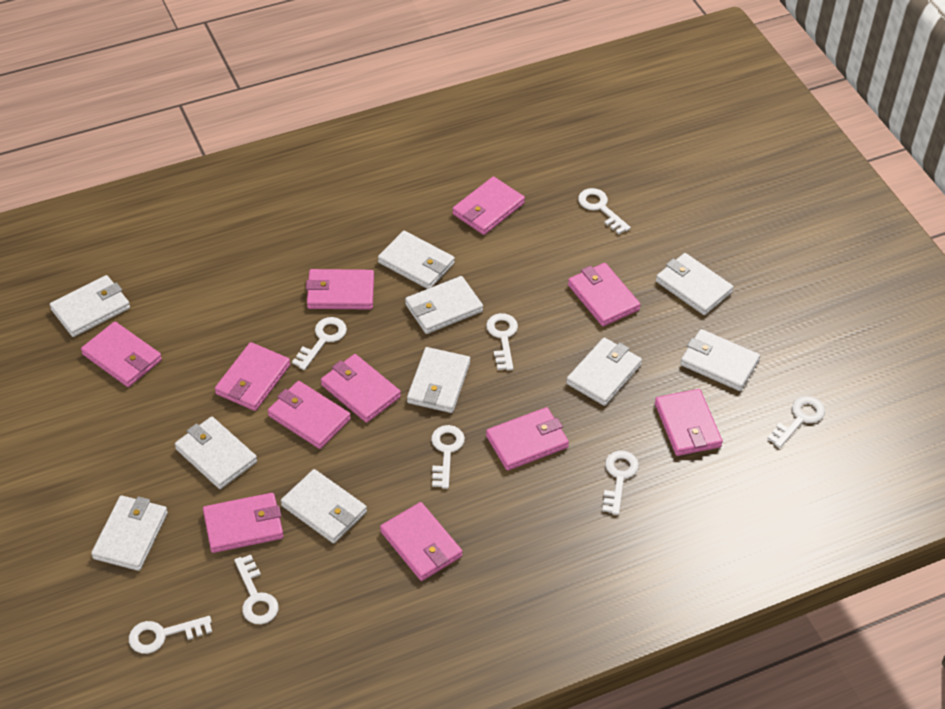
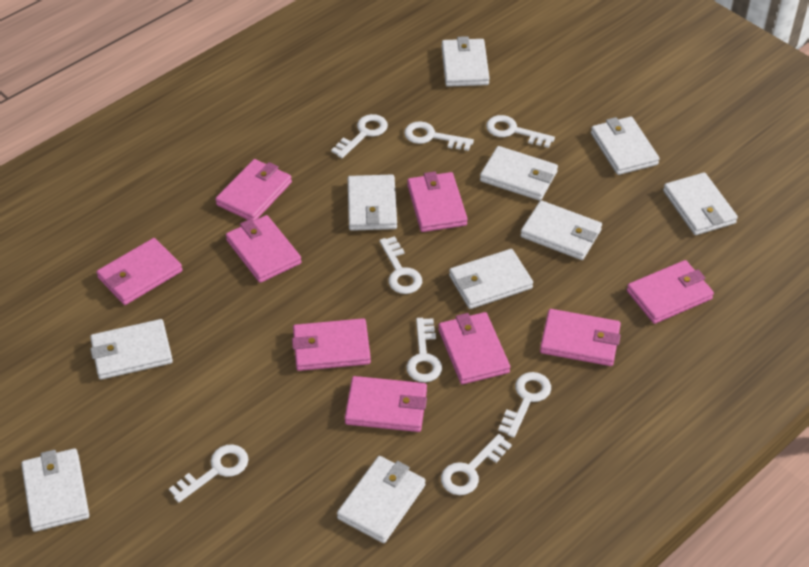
pink wallet: 11 -> 9

